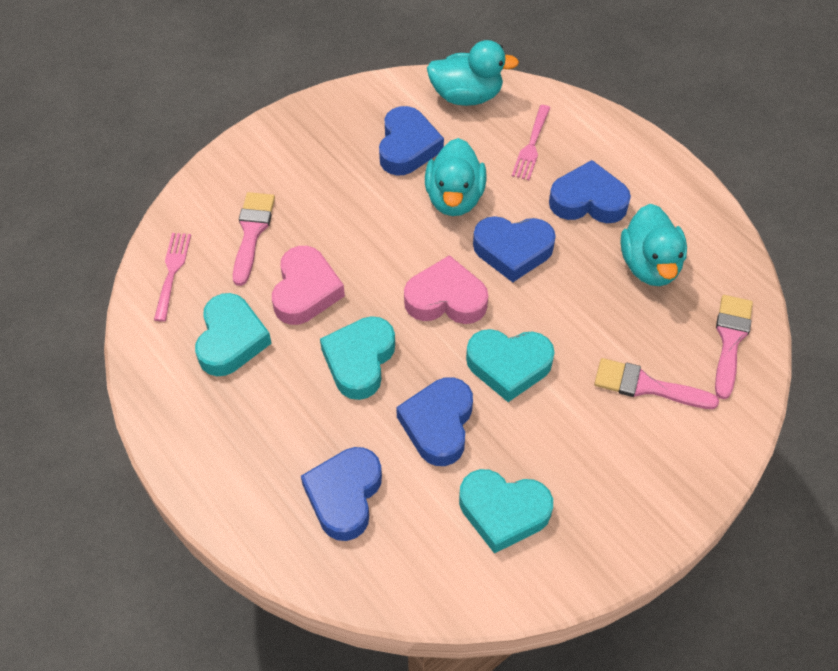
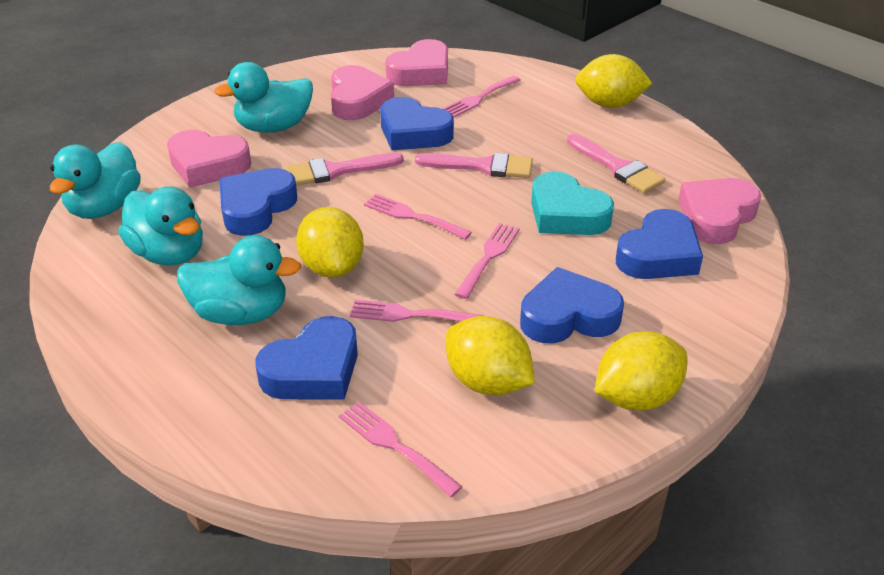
pink fork: 2 -> 5
pink heart: 2 -> 4
turquoise duck: 3 -> 4
turquoise heart: 4 -> 1
yellow lemon: 0 -> 4

